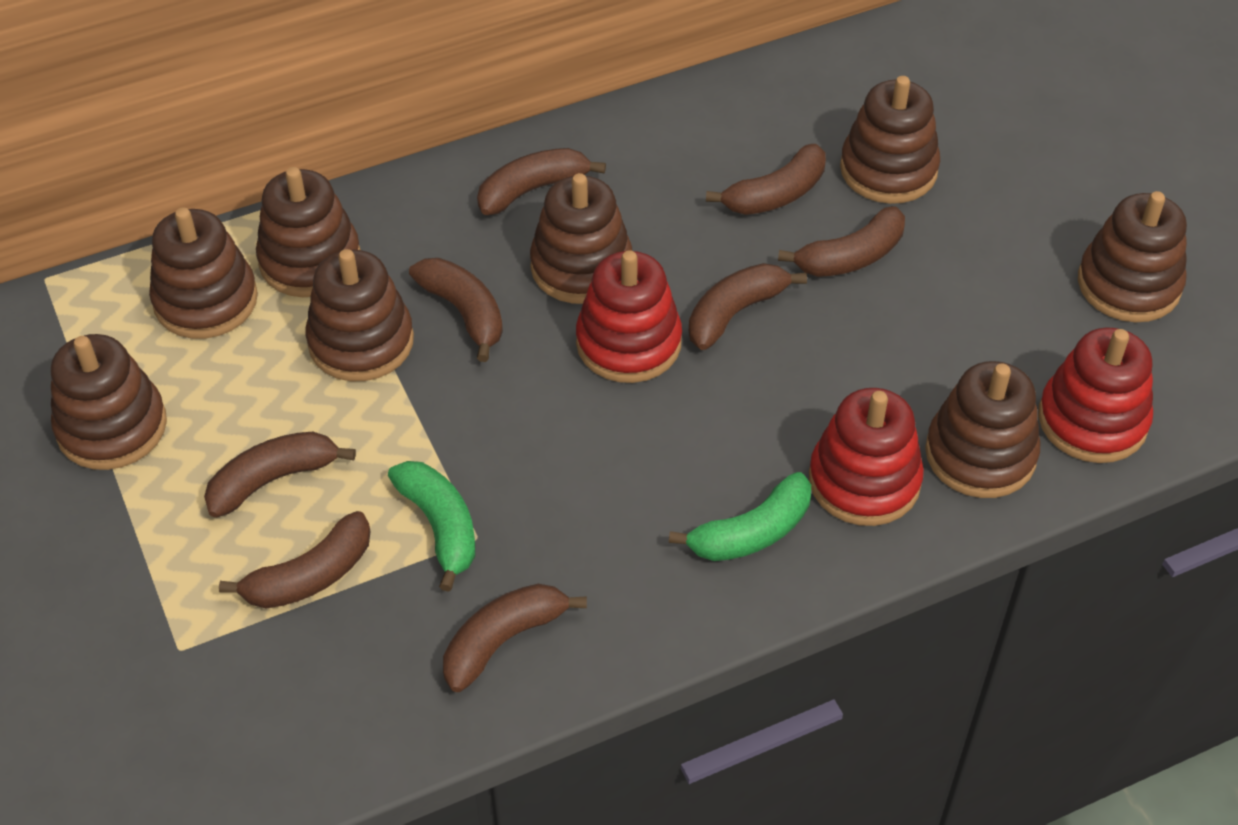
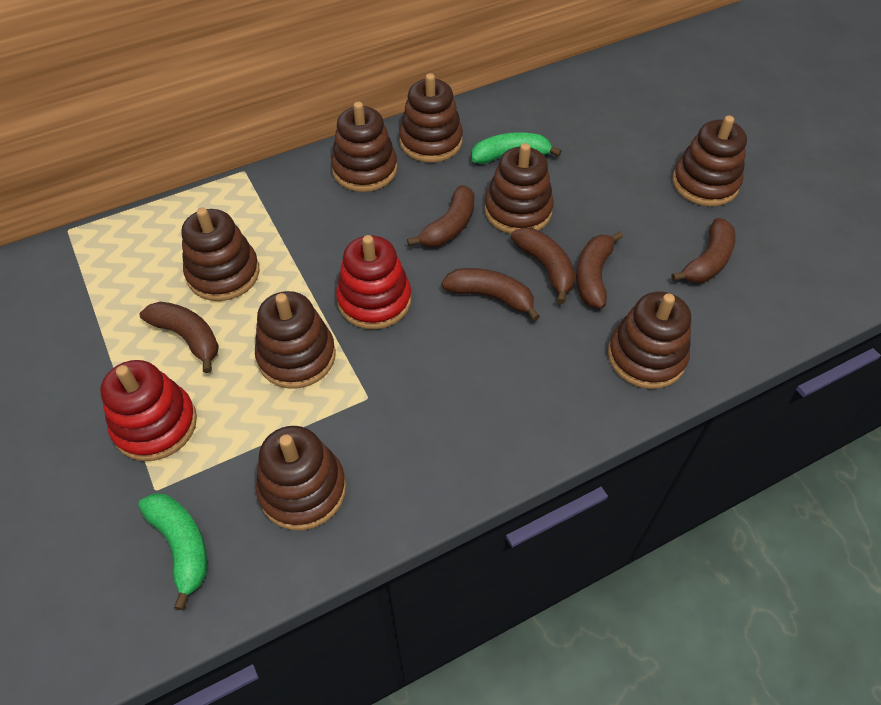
brown banana: 8 -> 6
red stacking toy: 3 -> 2

